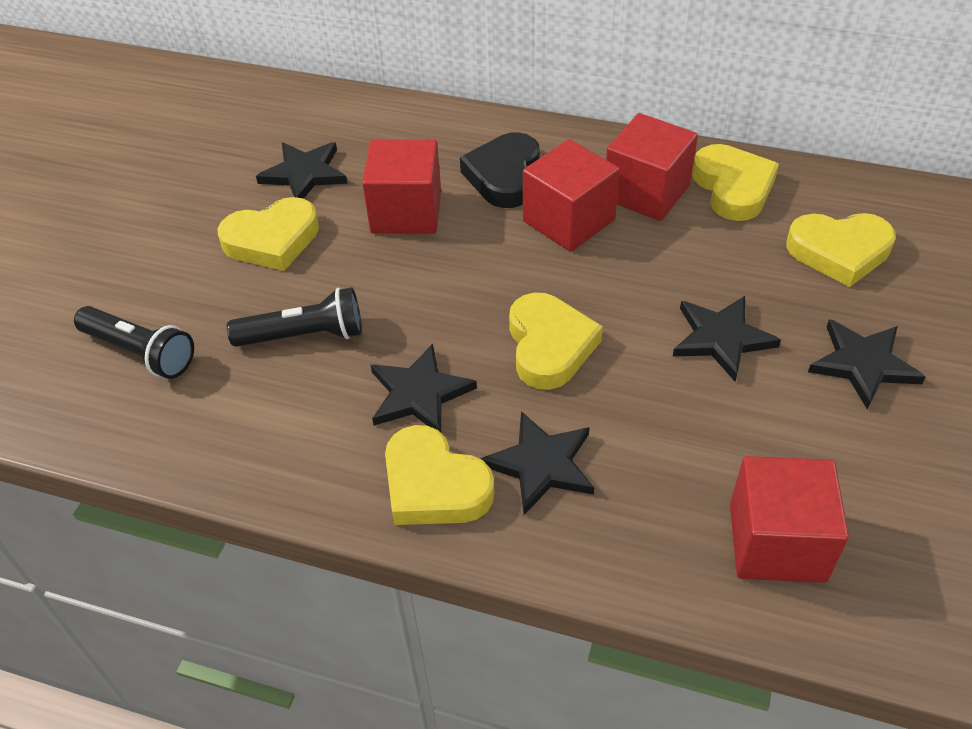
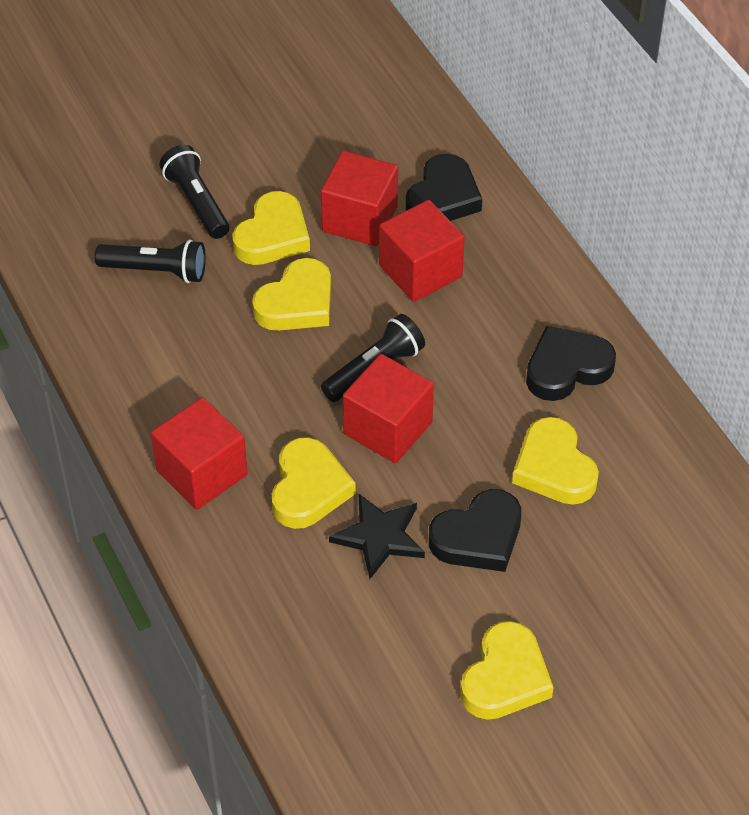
black flashlight: 2 -> 3
black heart: 1 -> 3
black star: 5 -> 1

